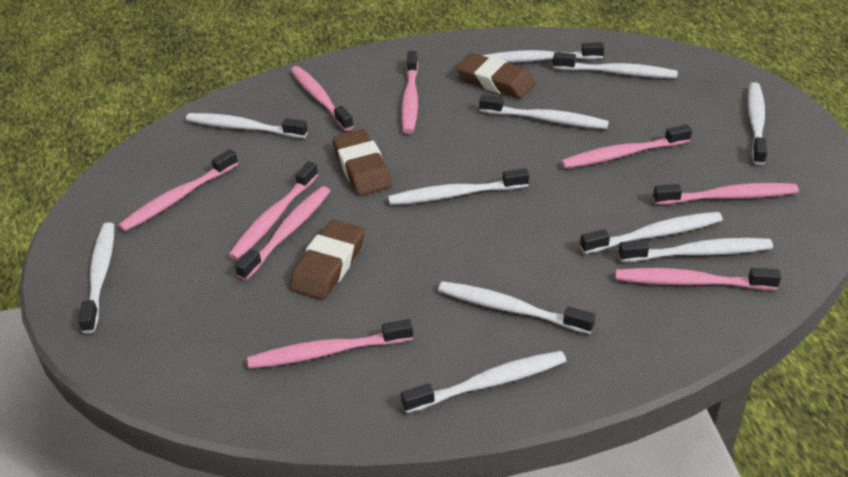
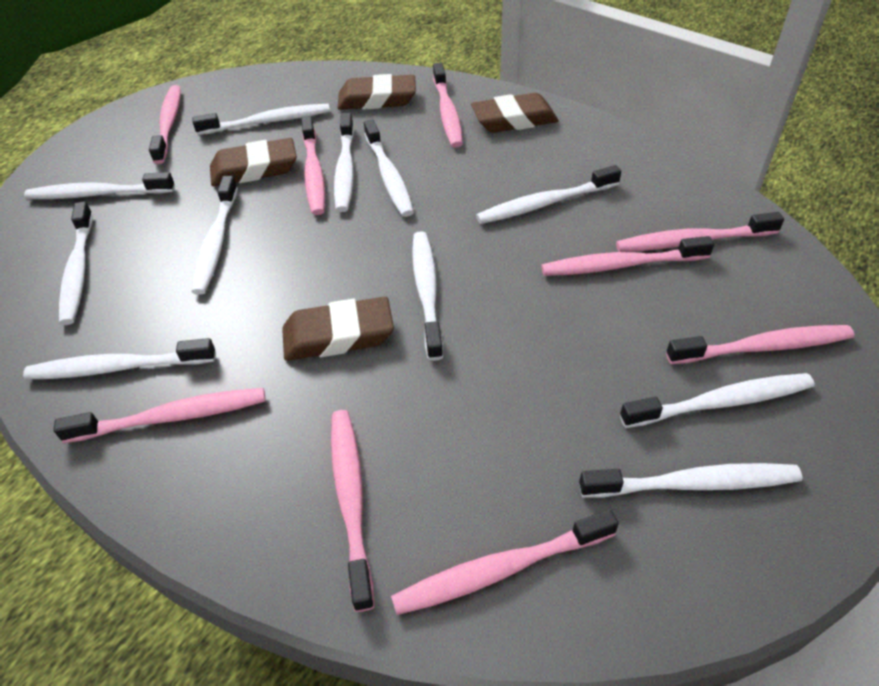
brown eraser: 3 -> 4

